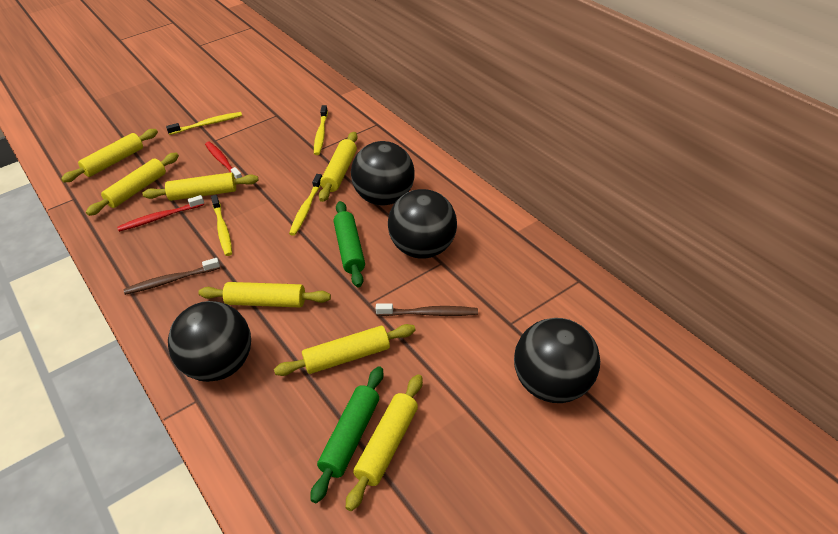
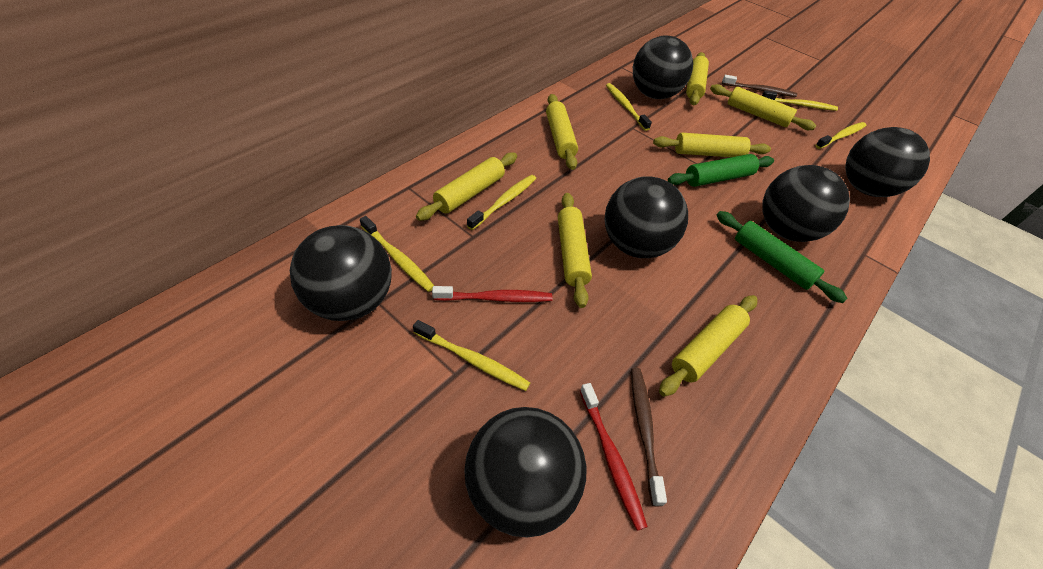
black ball: 4 -> 6
yellow toothbrush: 4 -> 6

